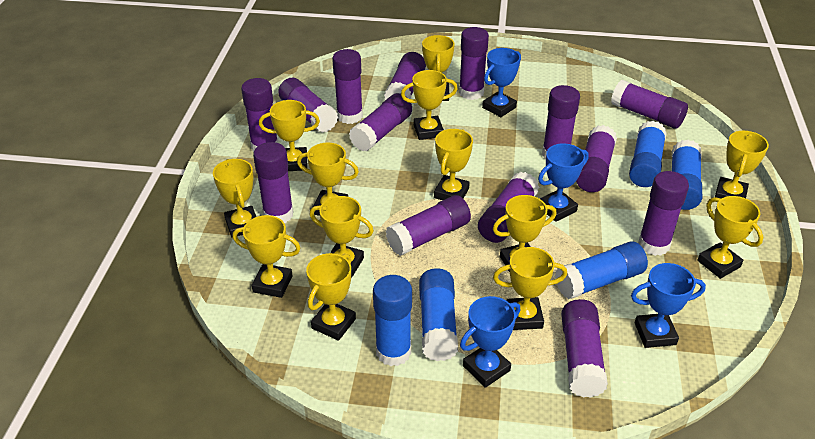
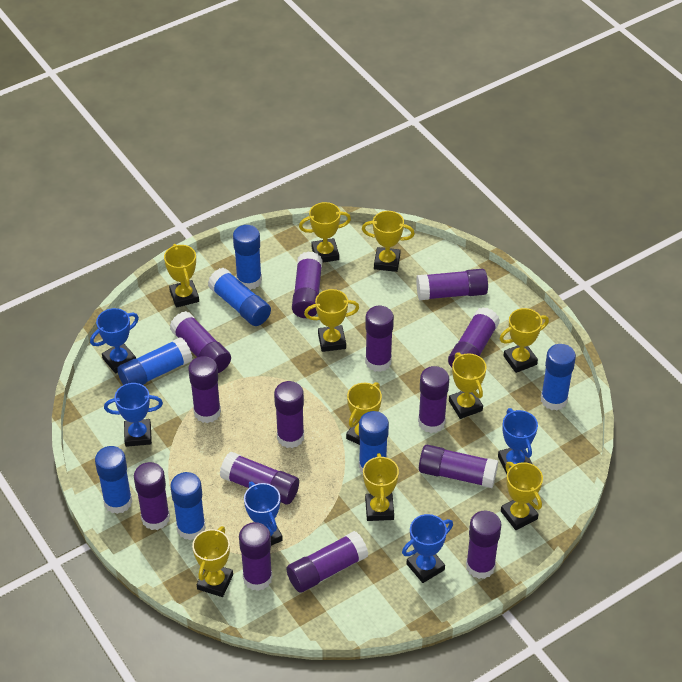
blue glue stick: 5 -> 7
blue trophy: 4 -> 5
yellow trophy: 13 -> 10

